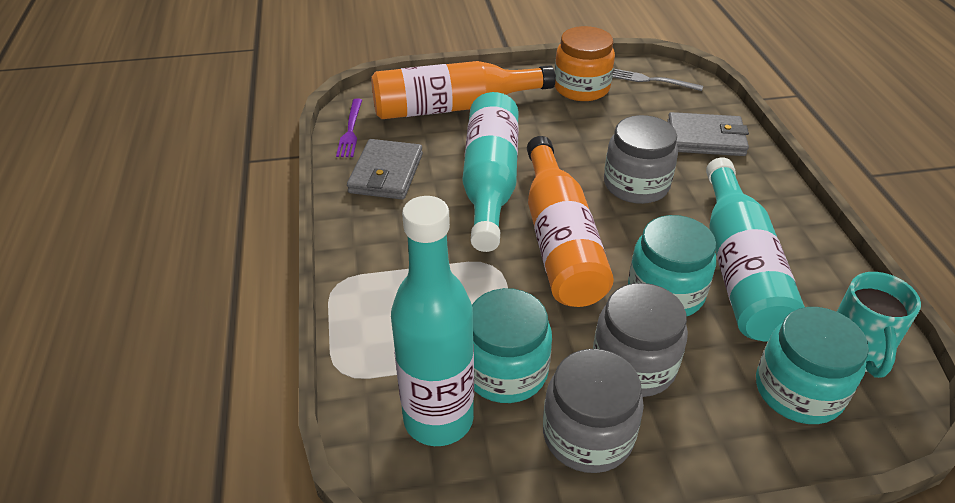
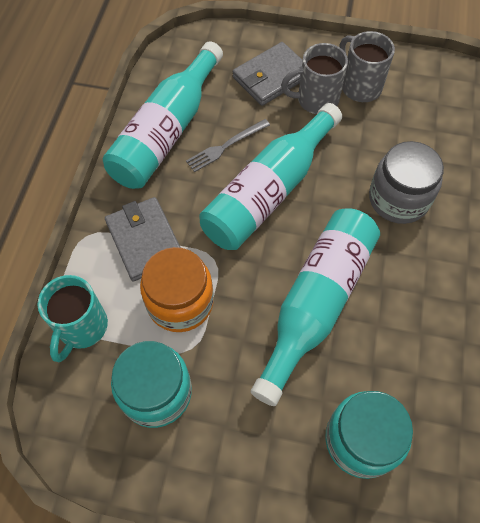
grey jar: 3 -> 1
grey mug: 0 -> 2
orange bottle: 2 -> 0
purple fork: 1 -> 0
turquoise jar: 3 -> 2

